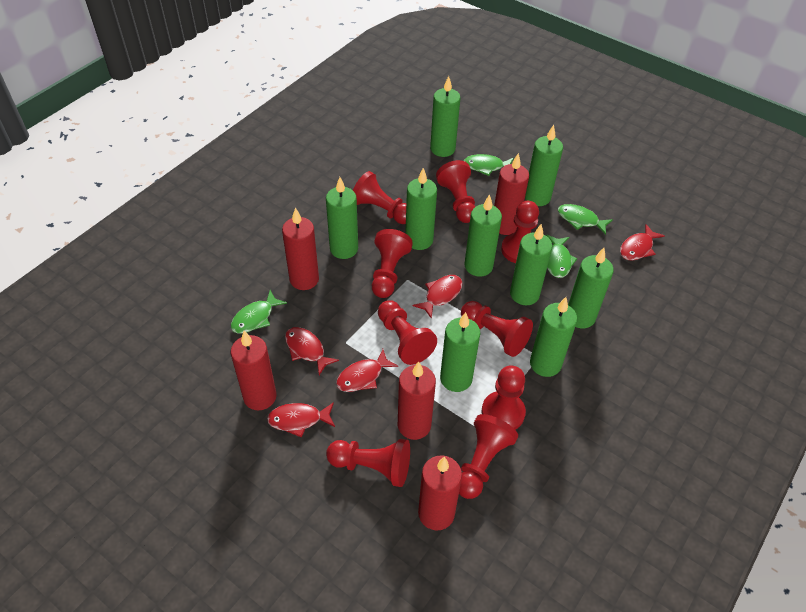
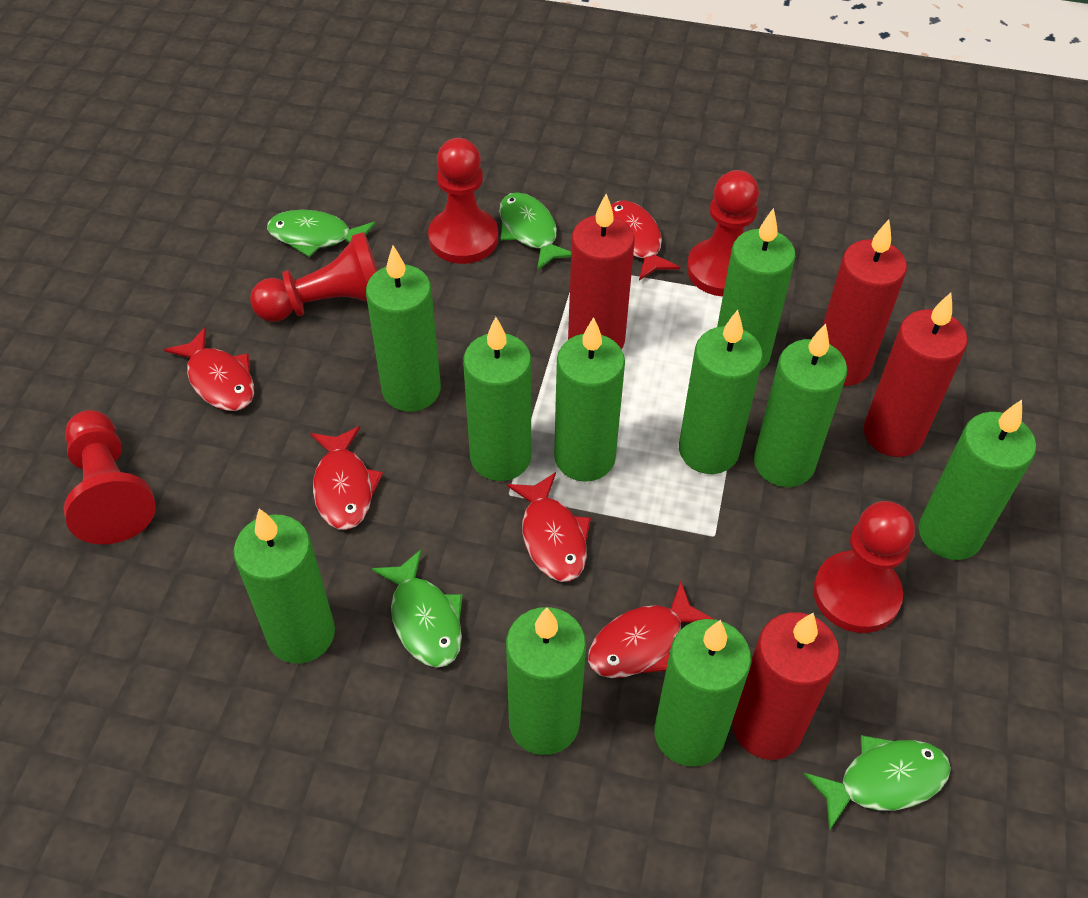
green candle: 9 -> 10
red candle: 5 -> 4
red pawn: 9 -> 5

